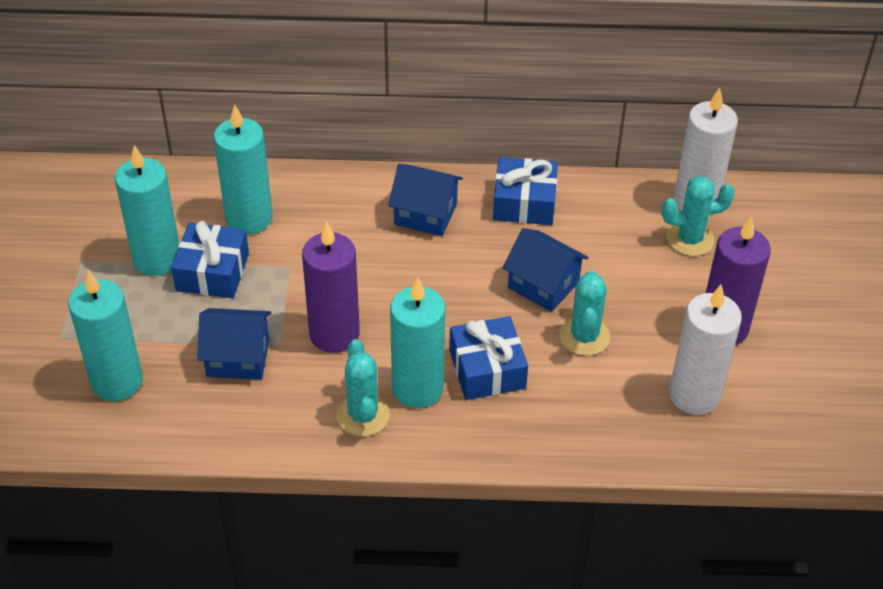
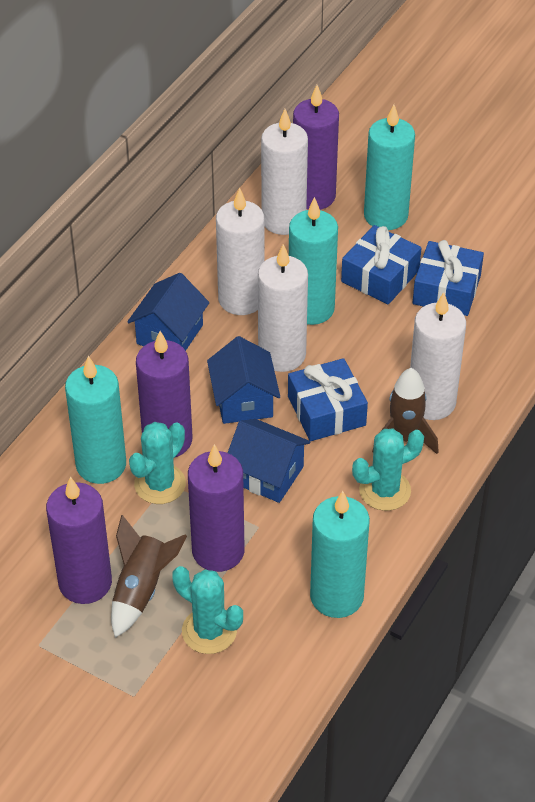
brown rocket: 0 -> 2
purple candle: 2 -> 4
white candle: 2 -> 4

